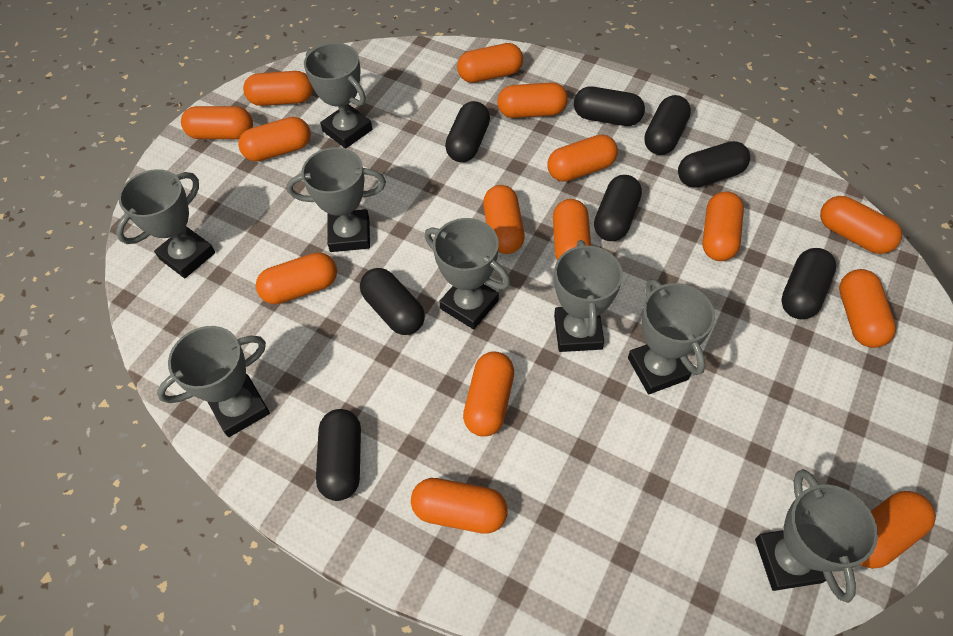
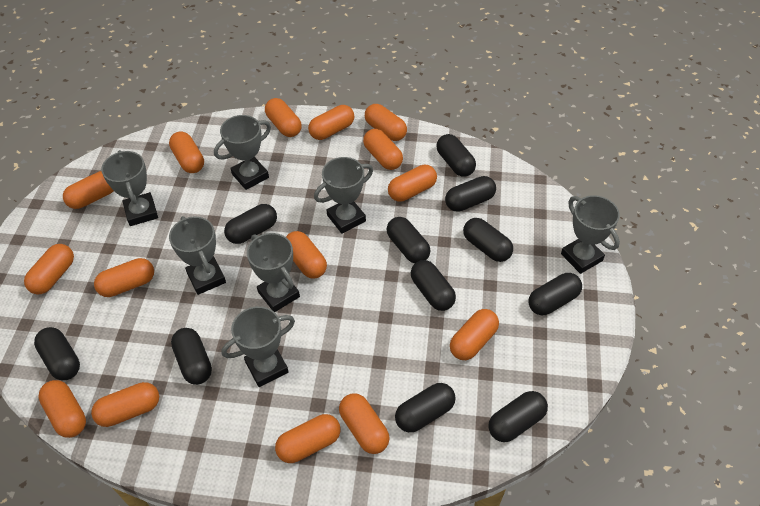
black capsule: 8 -> 11
grey trophy: 8 -> 7

